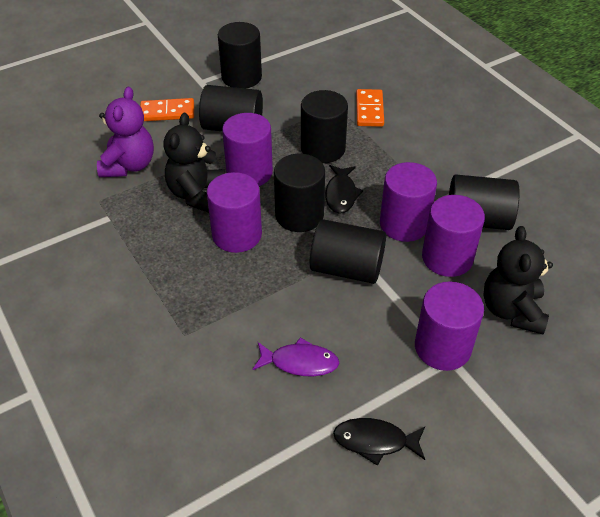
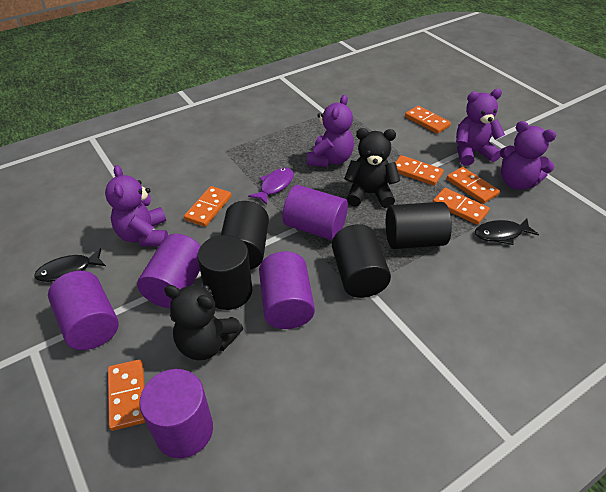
black cylinder: 6 -> 4
orange domino: 2 -> 6
purple teddy bear: 1 -> 4

